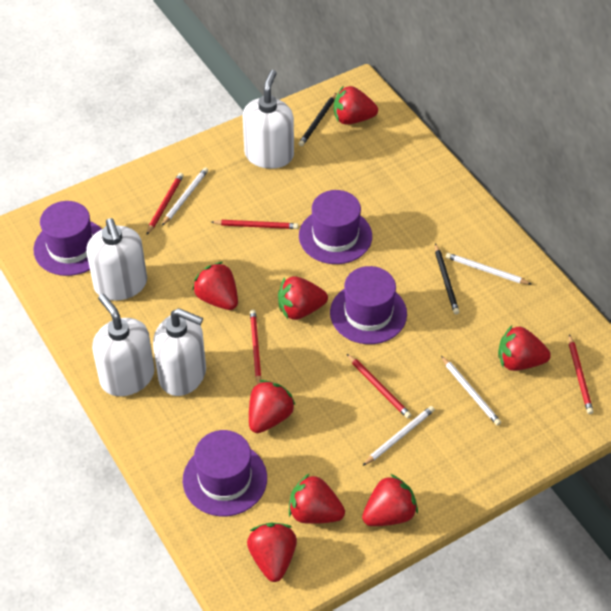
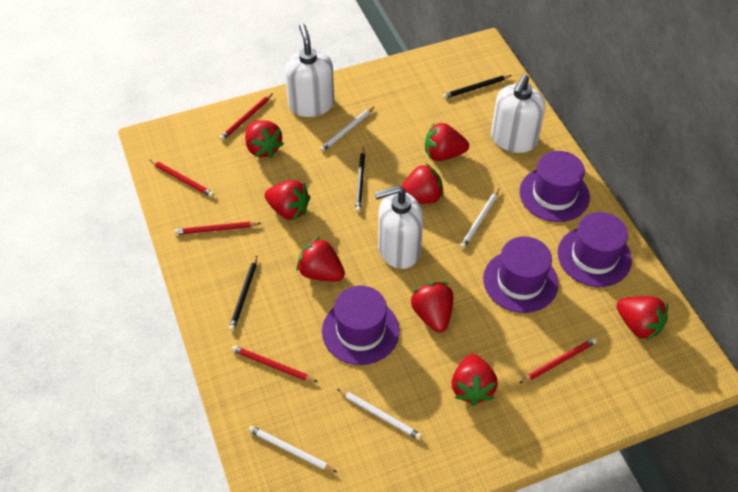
black pencil: 2 -> 3
white soap dispenser: 4 -> 3

